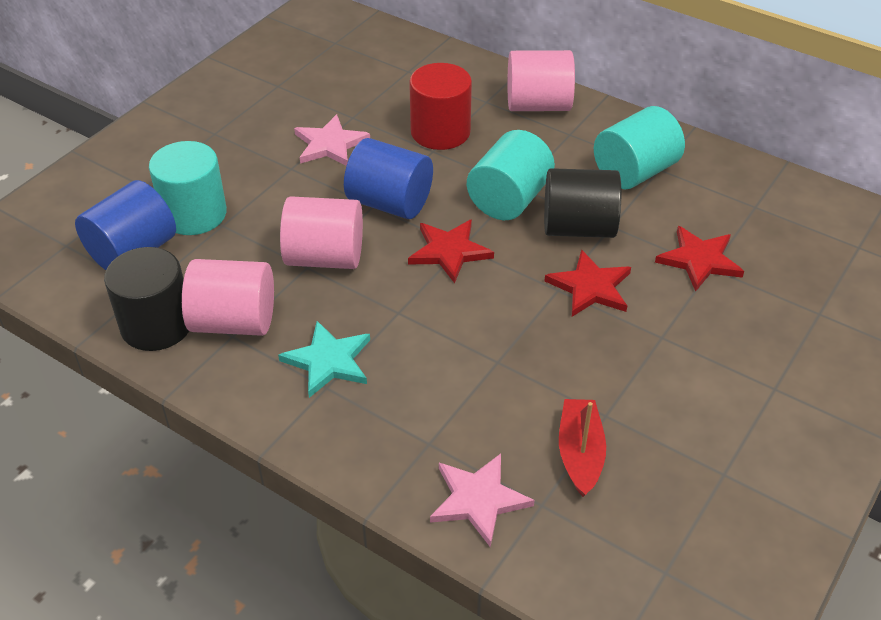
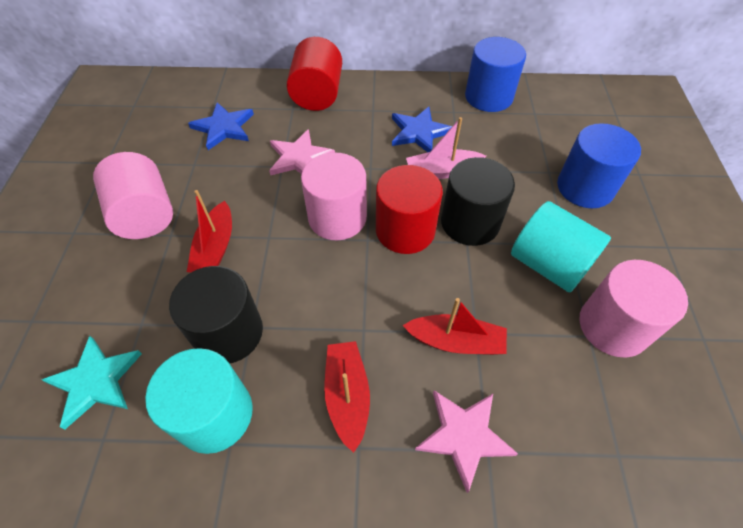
blue star: 0 -> 2
pink boat: 0 -> 1
red boat: 1 -> 3
red cylinder: 1 -> 2
red star: 3 -> 0
turquoise cylinder: 3 -> 2

